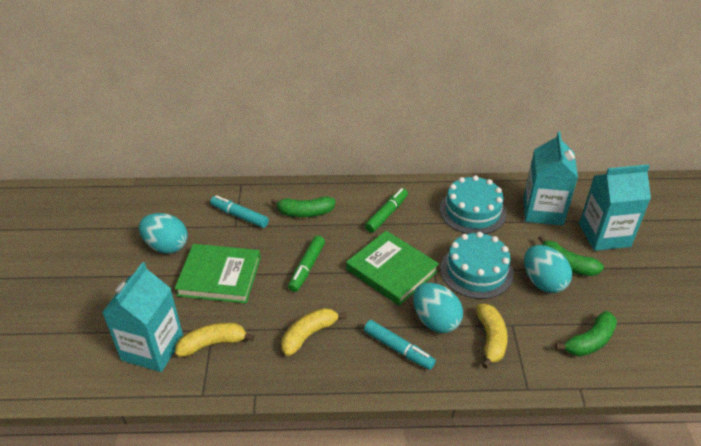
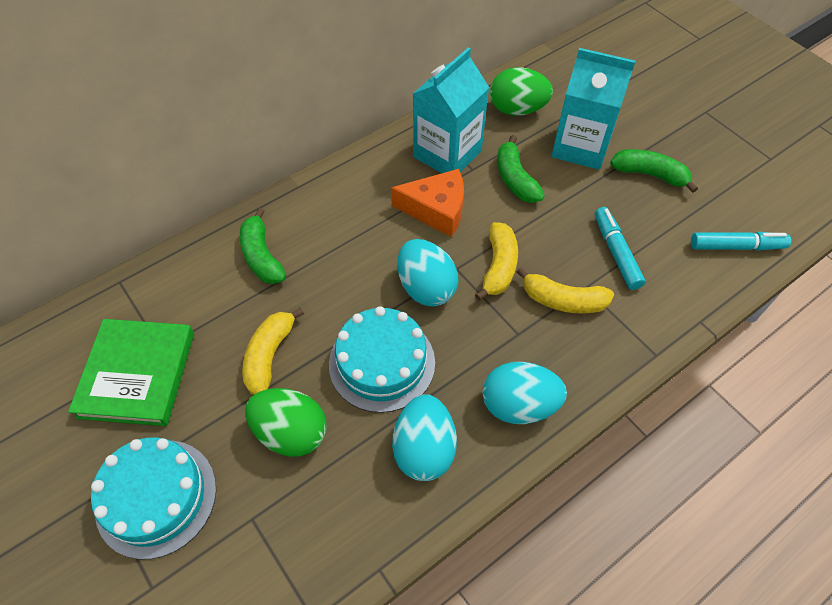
green book: 2 -> 1
green egg: 0 -> 2
green marker: 2 -> 0
orange cheese: 0 -> 1
turquoise carton: 3 -> 2

